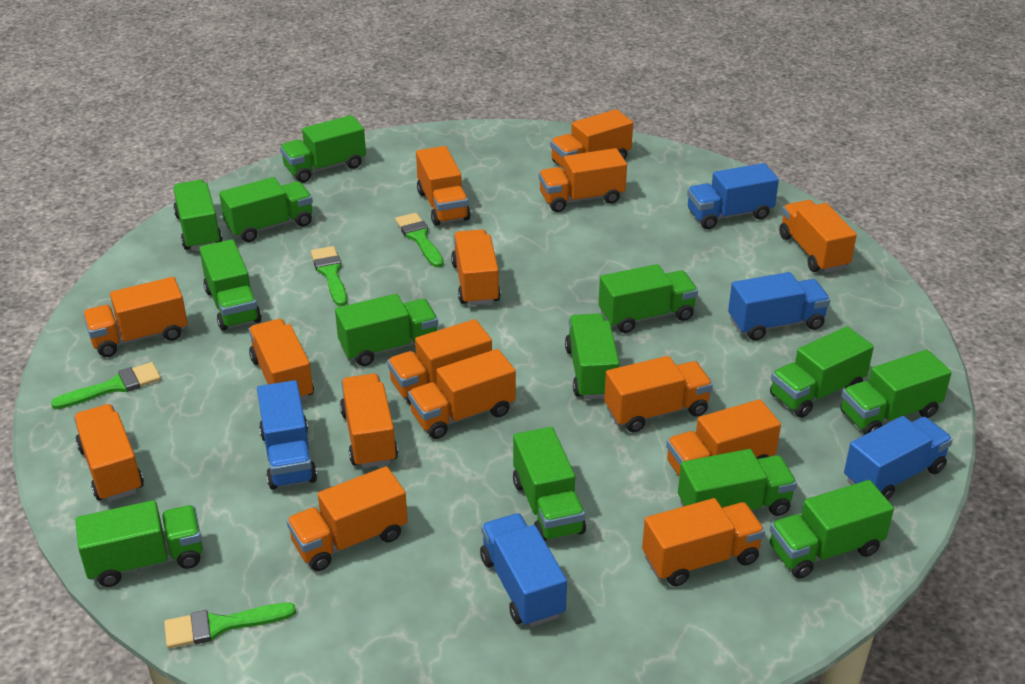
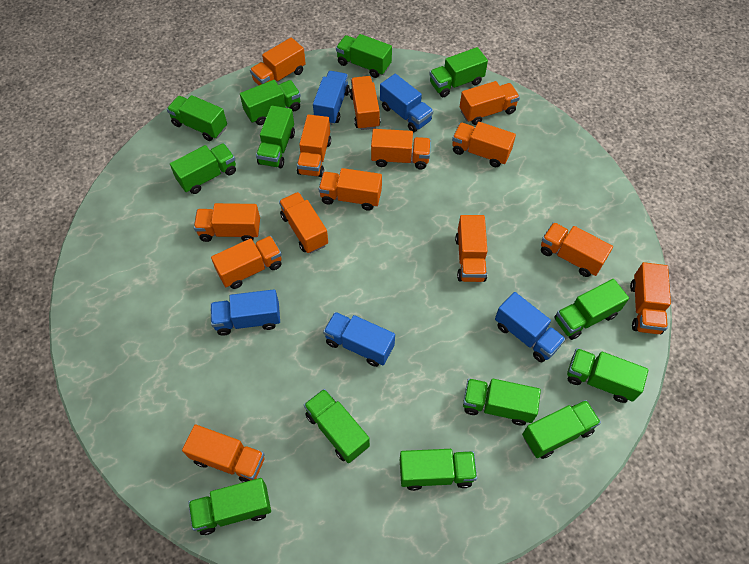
green brush: 4 -> 0
orange truck: 15 -> 14

